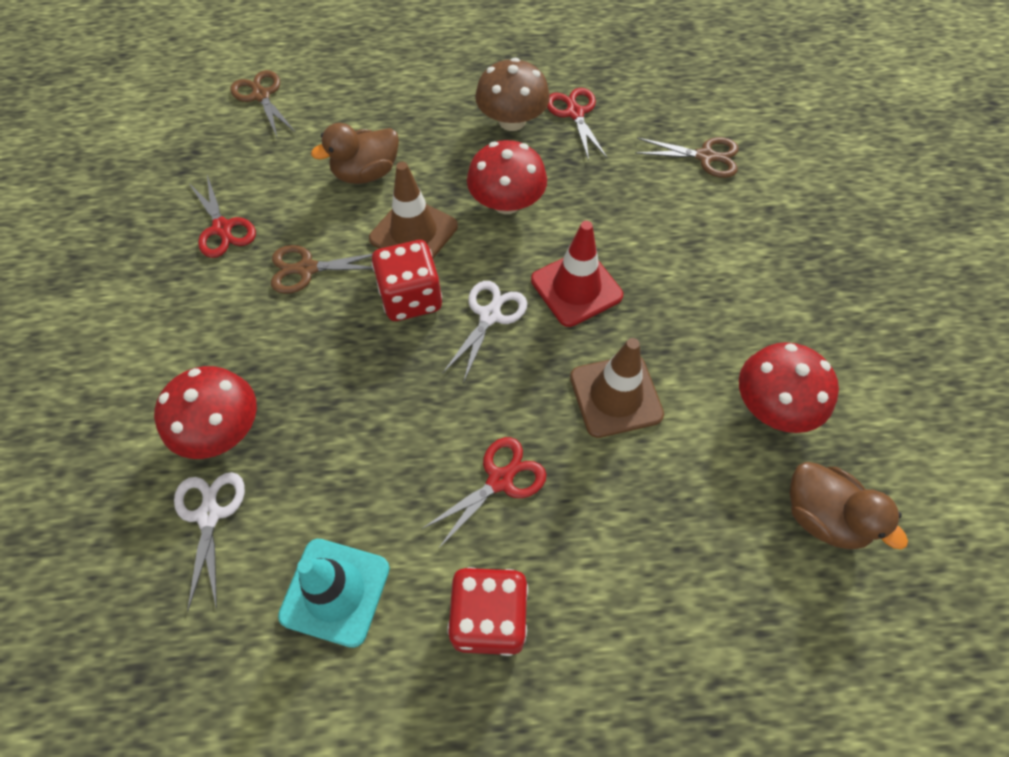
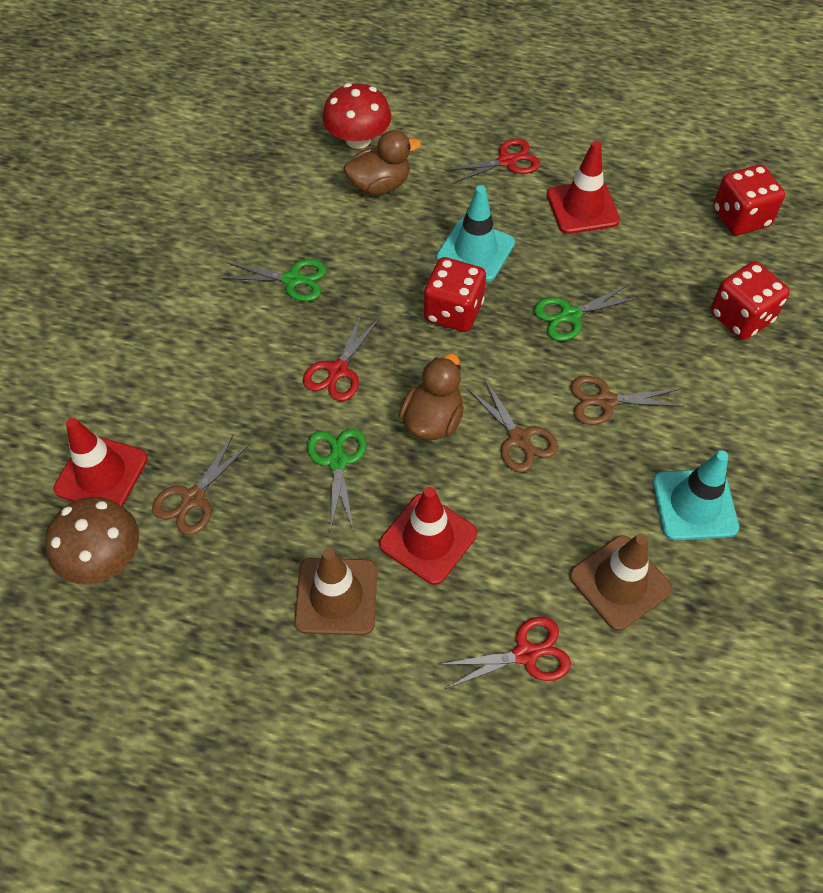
green scissors: 0 -> 3
red dice: 2 -> 3
red mushroom: 3 -> 1
red traffic cone: 1 -> 3
turquoise traffic cone: 1 -> 2
white scissors: 2 -> 0

